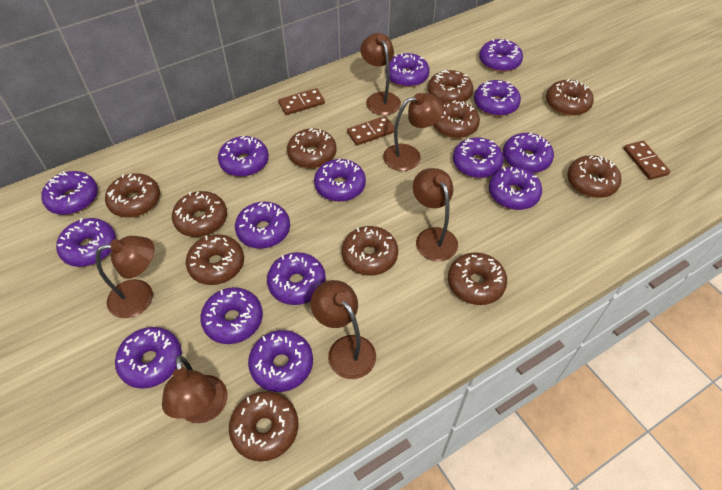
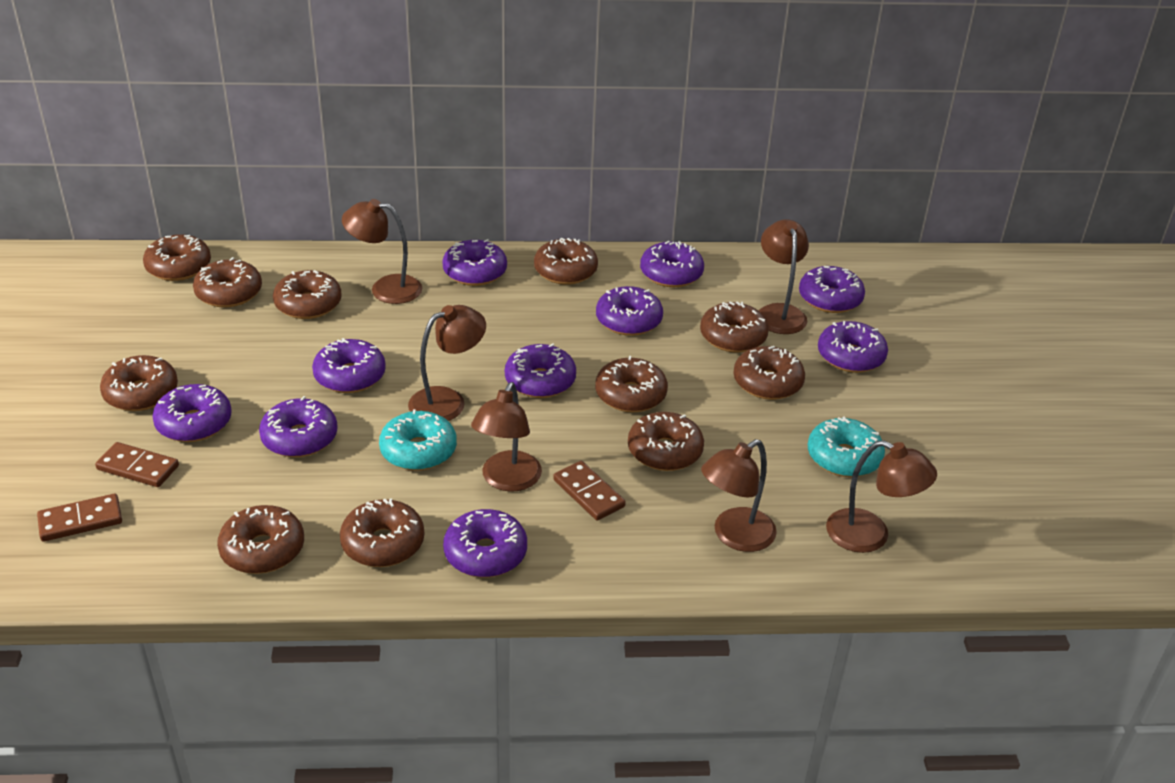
purple donut: 15 -> 10
turquoise donut: 0 -> 2

